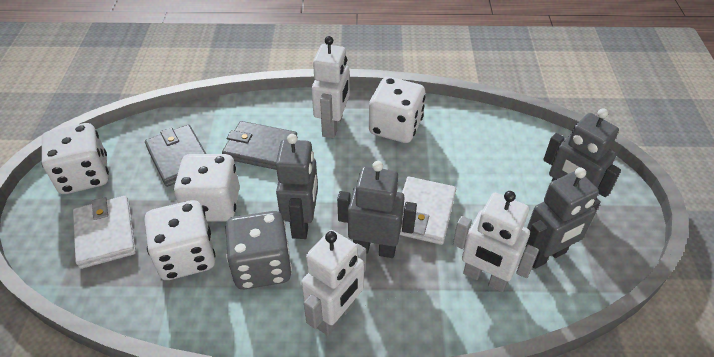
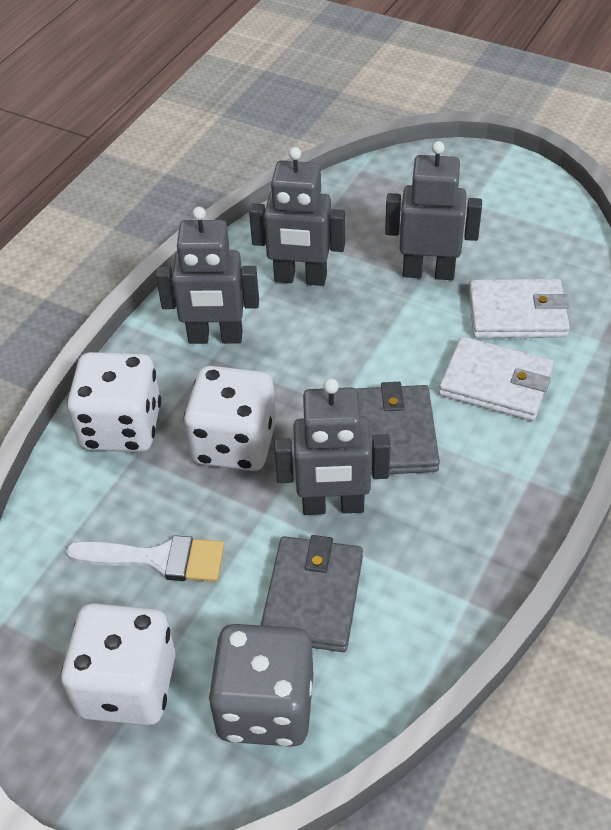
white brush: 0 -> 1
white dice: 4 -> 3
white robot: 3 -> 0

